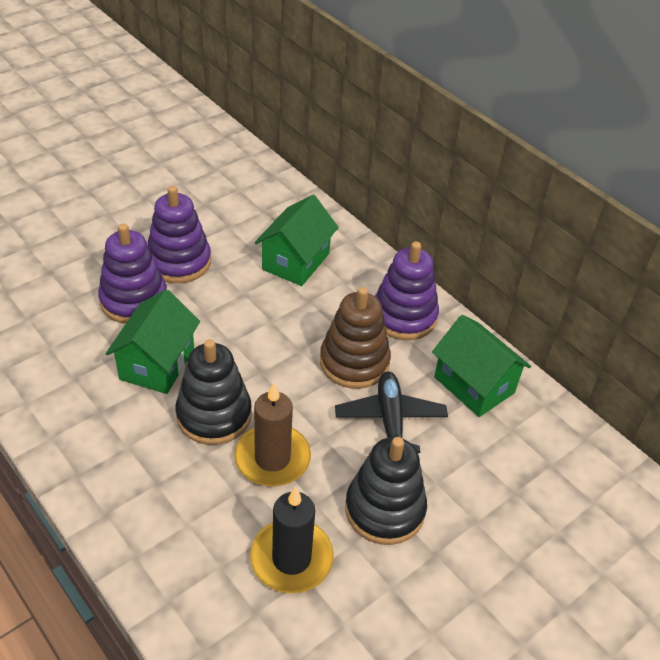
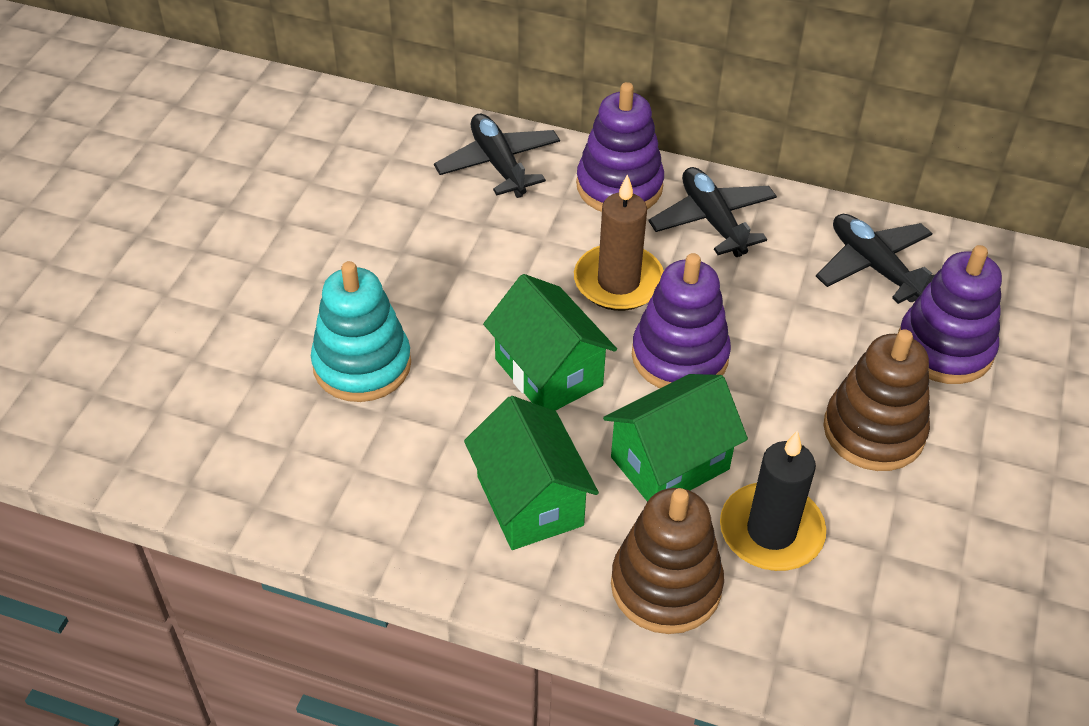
black plane: 1 -> 3
black stacking toy: 2 -> 0
brown stacking toy: 1 -> 2
turquoise stacking toy: 0 -> 1

